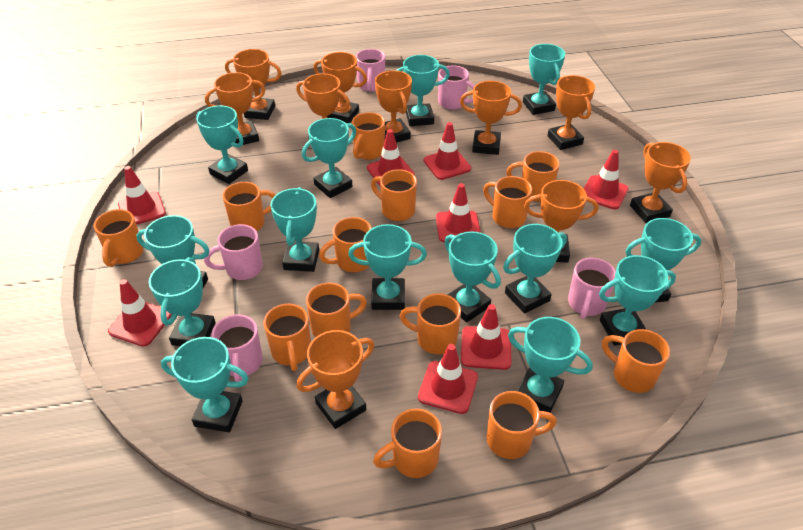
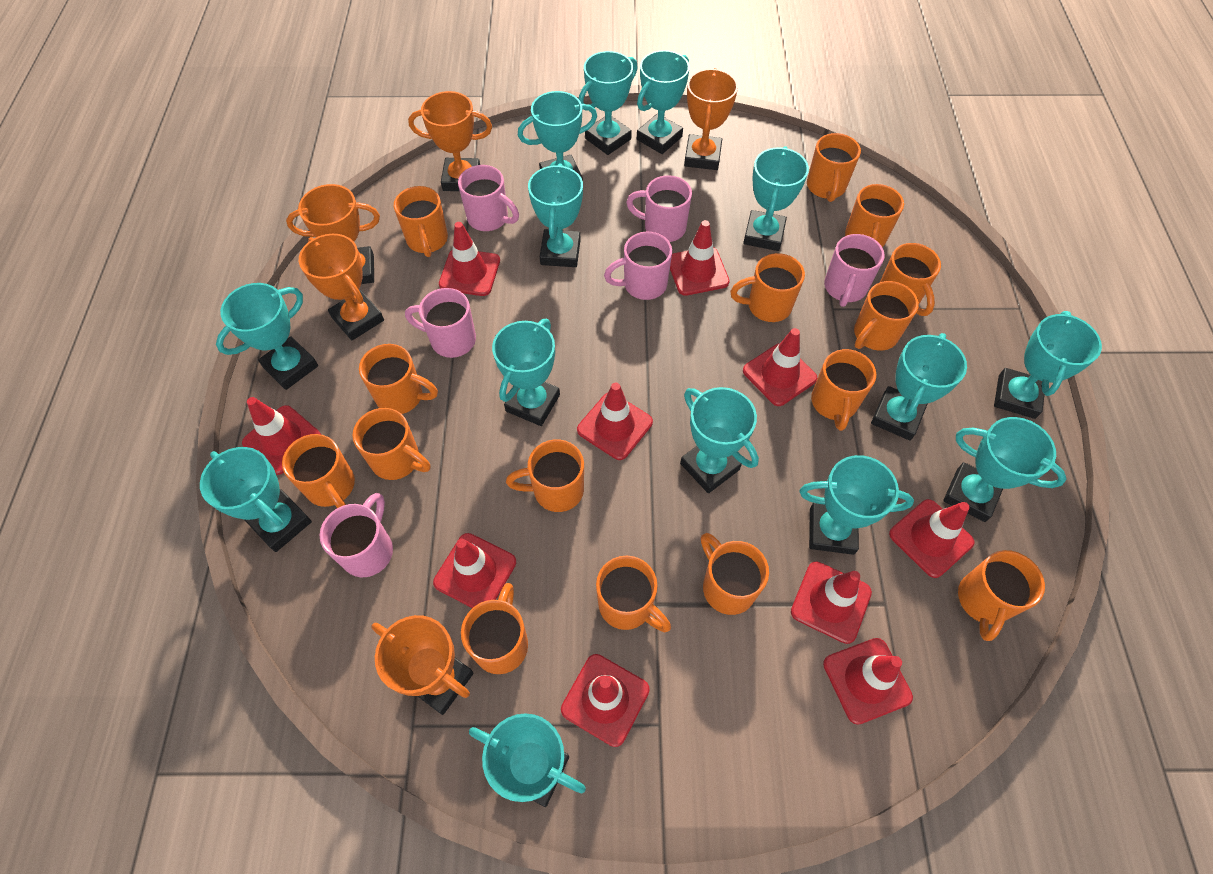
orange mug: 13 -> 15
orange trophy: 10 -> 5
pink mug: 5 -> 6
red traffic cone: 8 -> 10

